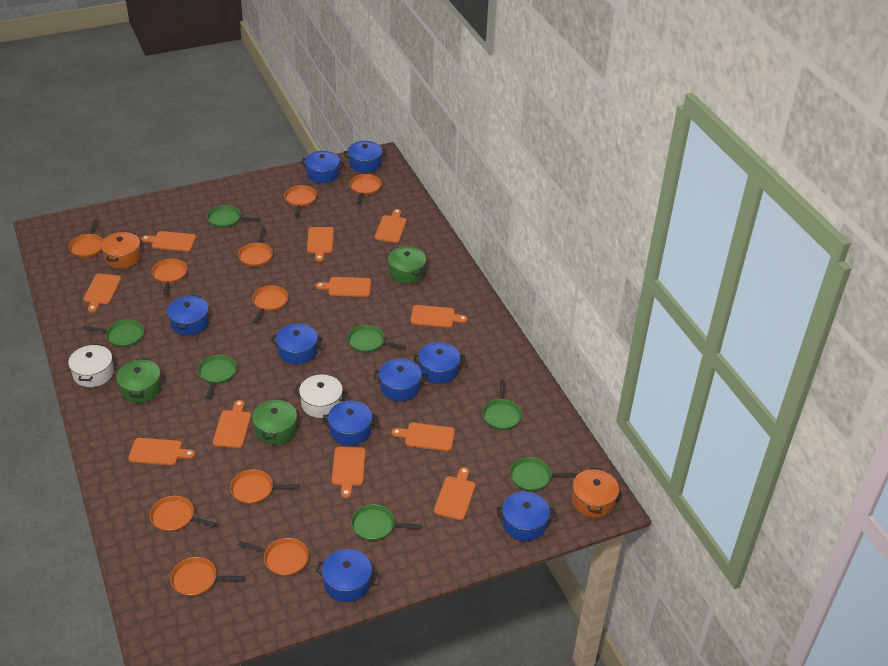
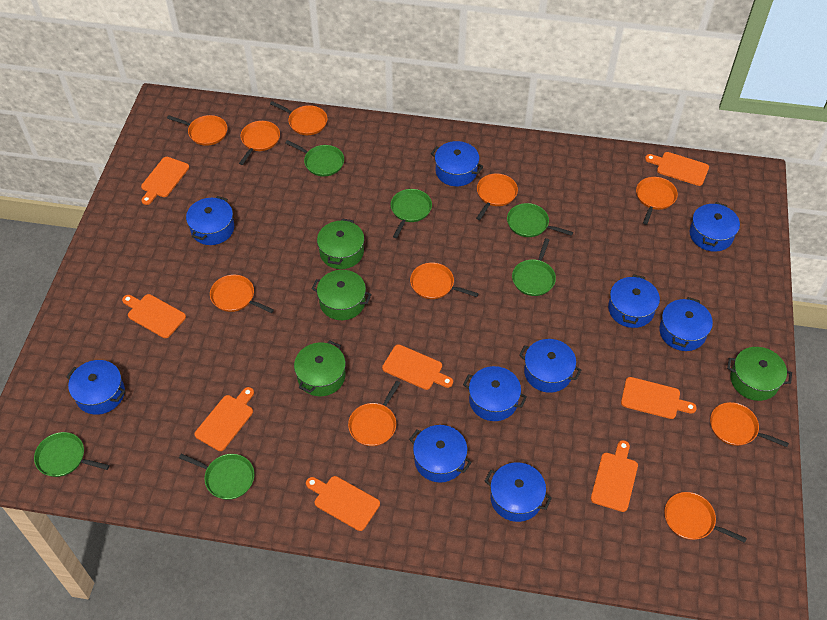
blue pot: 9 -> 10
green pan: 7 -> 6
green pot: 3 -> 4
orange cutting board: 11 -> 8
orange pot: 2 -> 0
white pot: 2 -> 0

